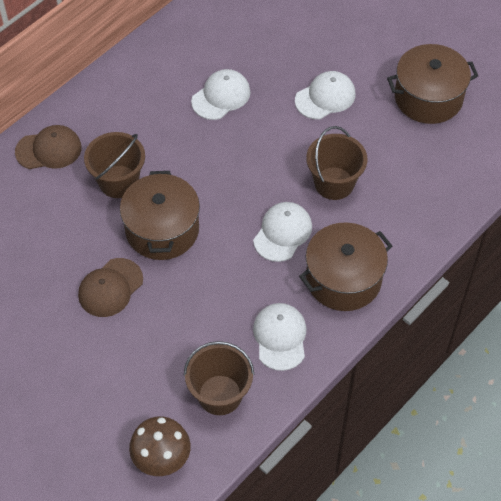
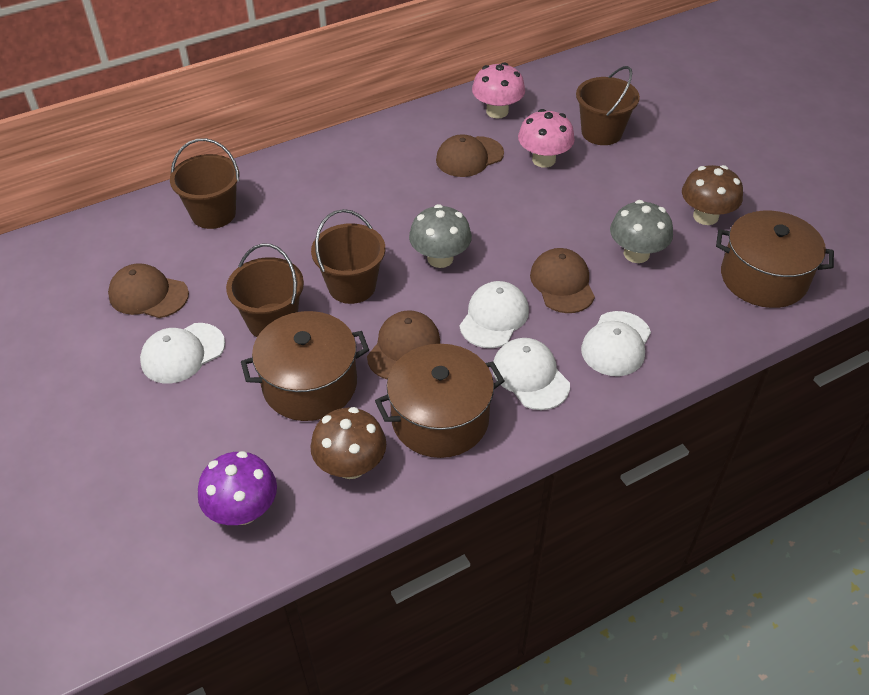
brown bucket: 3 -> 4
brown cap: 2 -> 4
brown mushroom: 1 -> 2
grey mushroom: 0 -> 2
pink mushroom: 0 -> 2
purple mushroom: 0 -> 1

